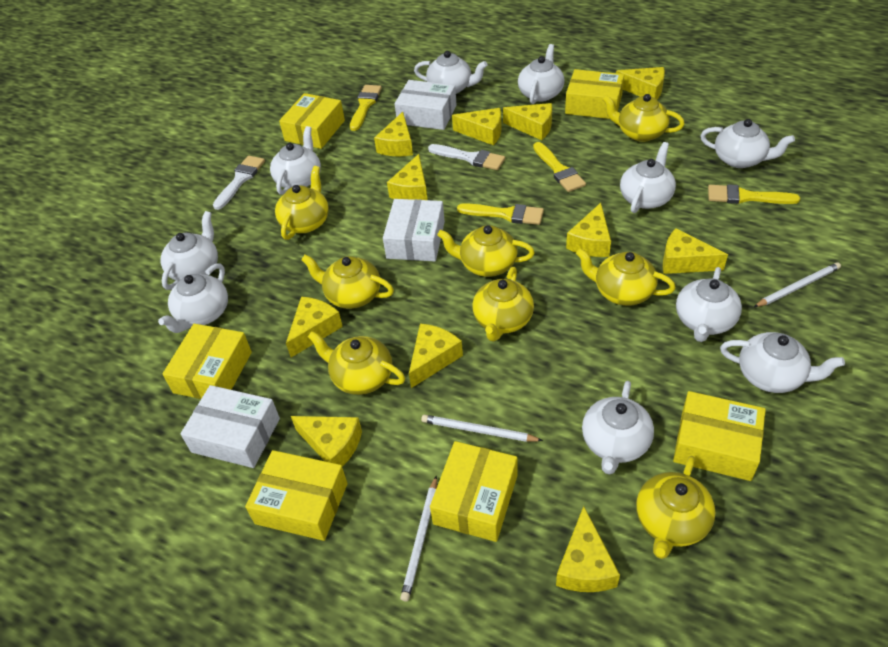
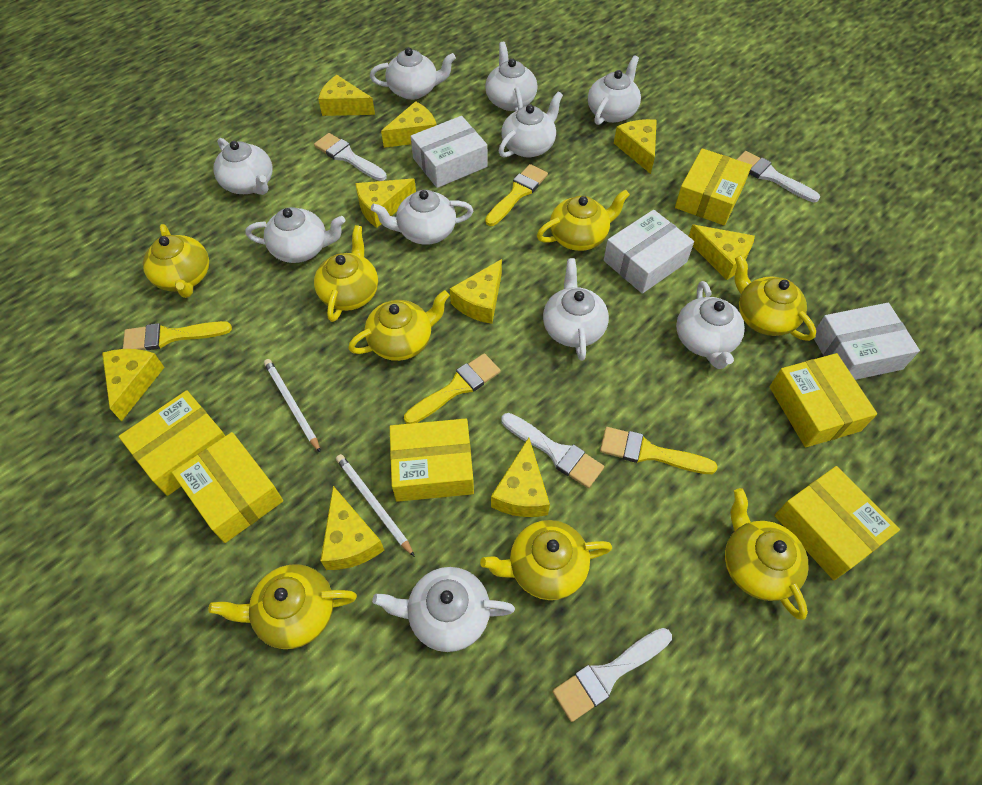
white brush: 2 -> 4
white pencil: 3 -> 2
yellow cheese: 11 -> 9

